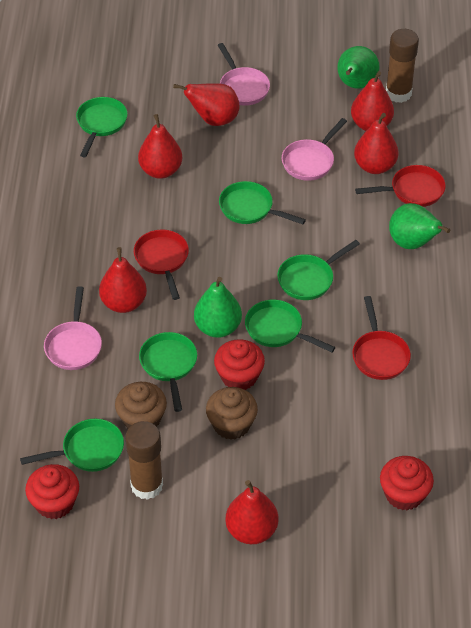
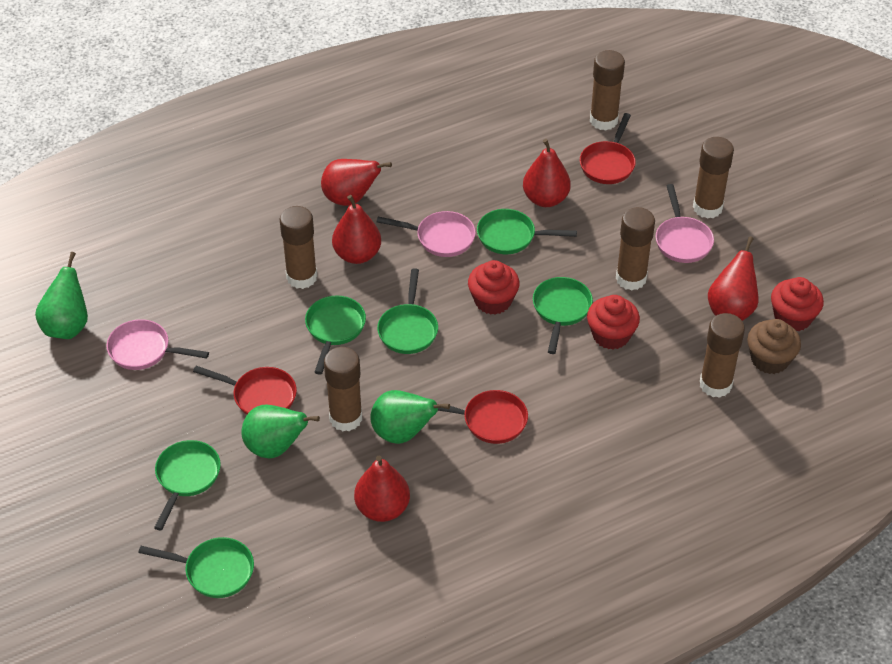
brown cupcake: 2 -> 1
brown glue stick: 2 -> 6
red pear: 6 -> 5

